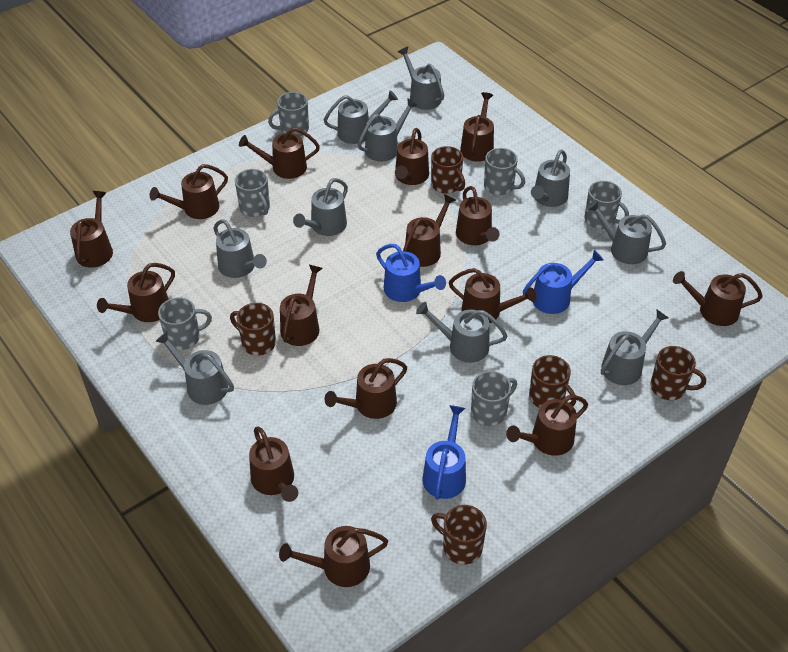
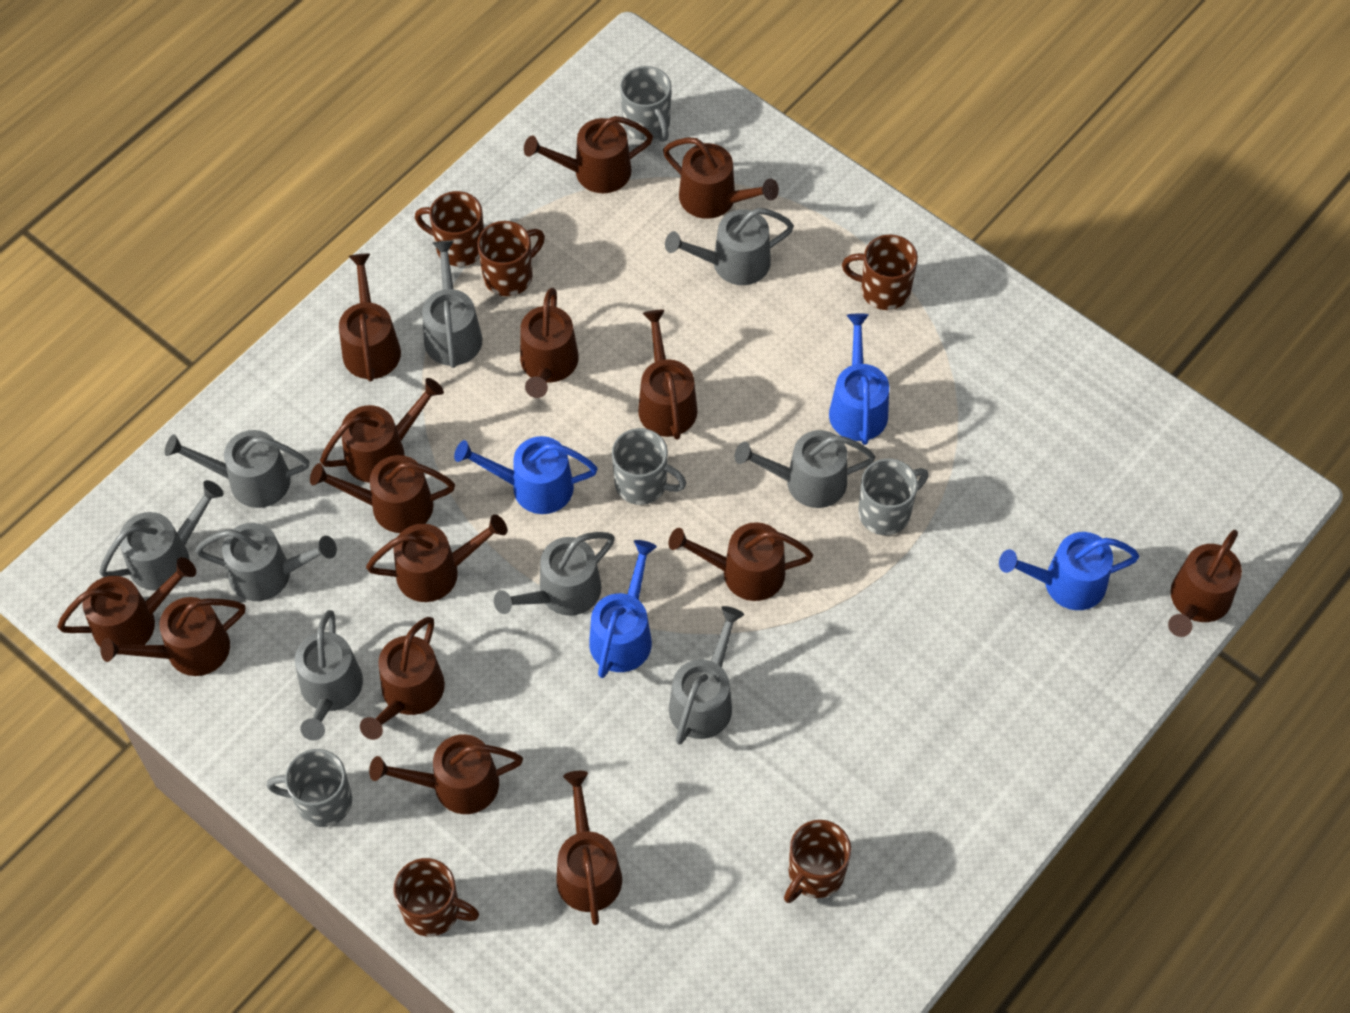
blue watering can: 3 -> 4
grey mug: 6 -> 4
grey watering can: 10 -> 9

